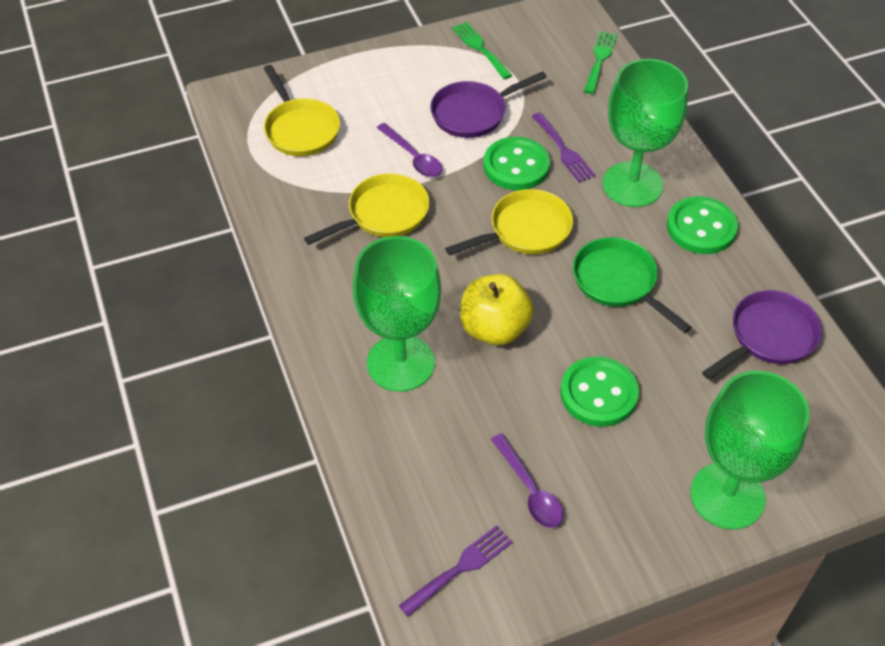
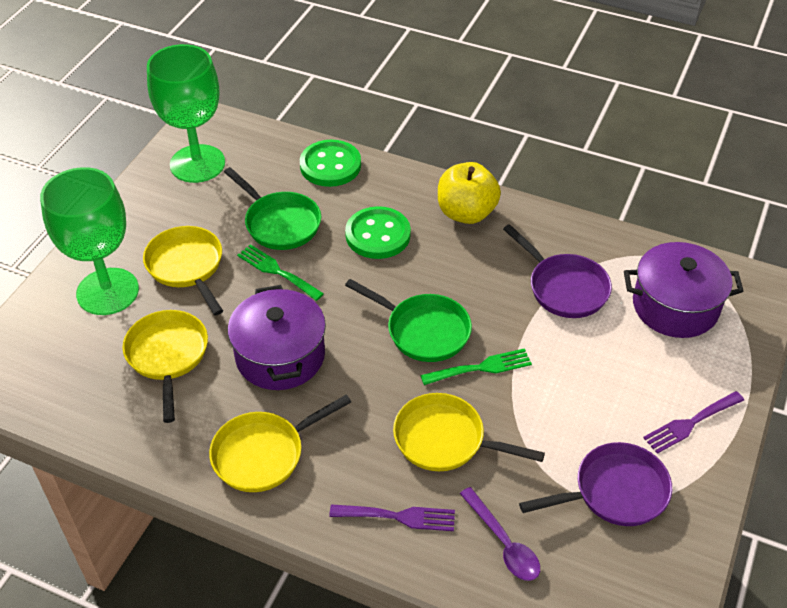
green button: 3 -> 2
green goblet: 3 -> 2
green pan: 1 -> 2
purple pot: 0 -> 2
purple spoon: 2 -> 1
yellow pan: 3 -> 4

